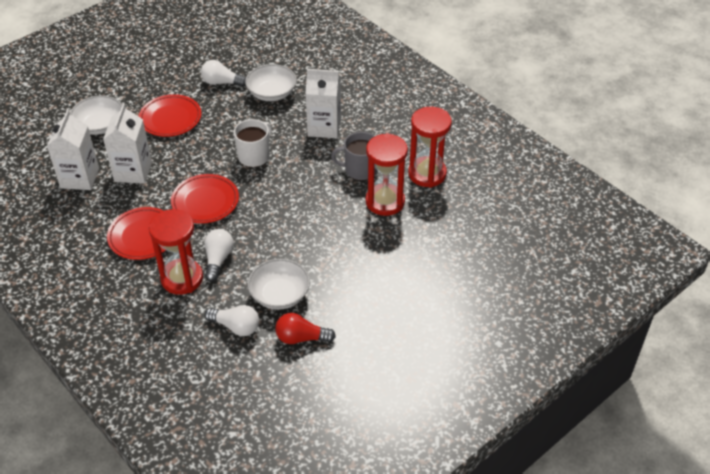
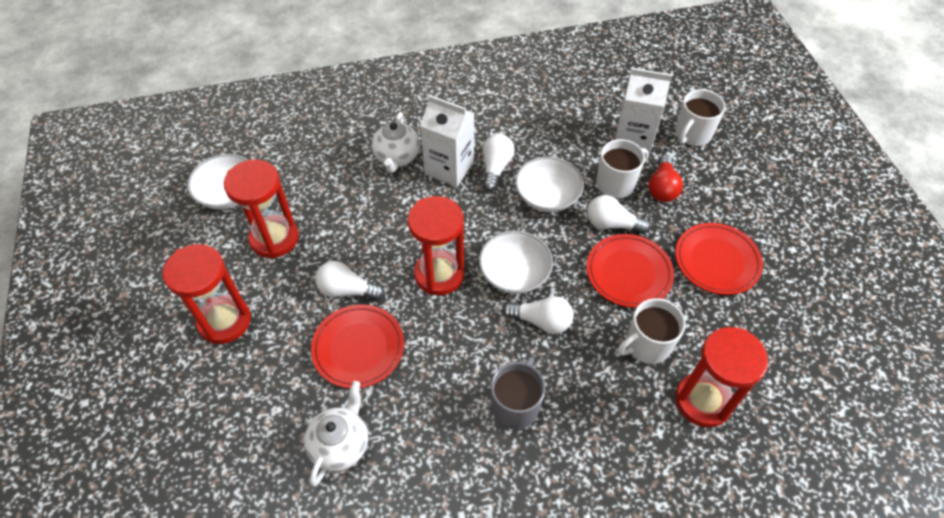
red hourglass: 3 -> 4
white carton: 3 -> 2
white light bulb: 3 -> 4
white mug: 1 -> 3
white teapot: 0 -> 2

